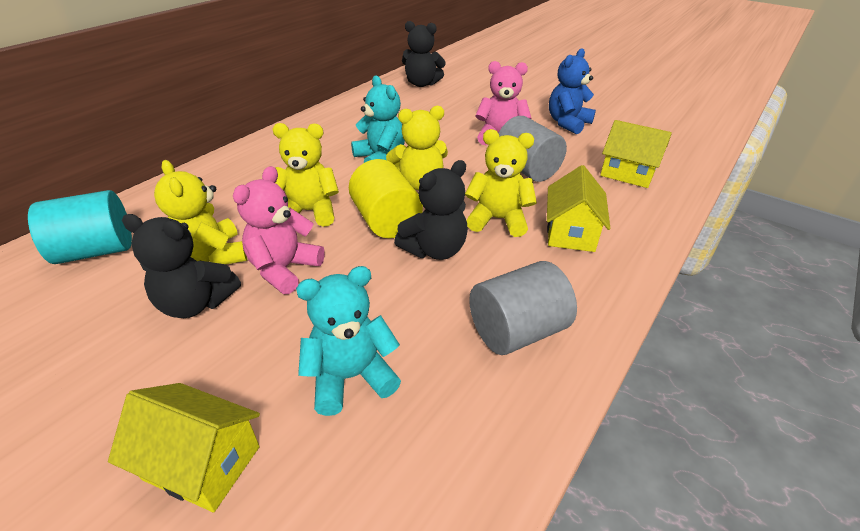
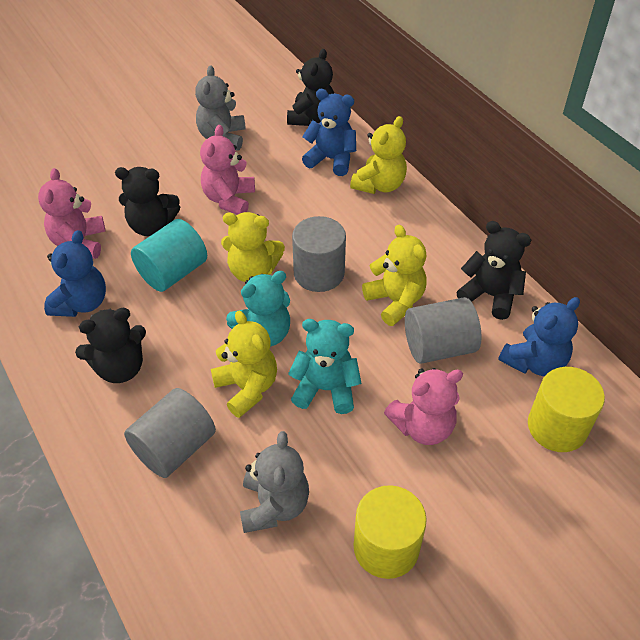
black teddy bear: 3 -> 4
blue teddy bear: 1 -> 3
grey cylinder: 2 -> 3
grey teddy bear: 0 -> 2
pink teddy bear: 2 -> 3
yellow cylinder: 1 -> 2
yellow house: 3 -> 0

